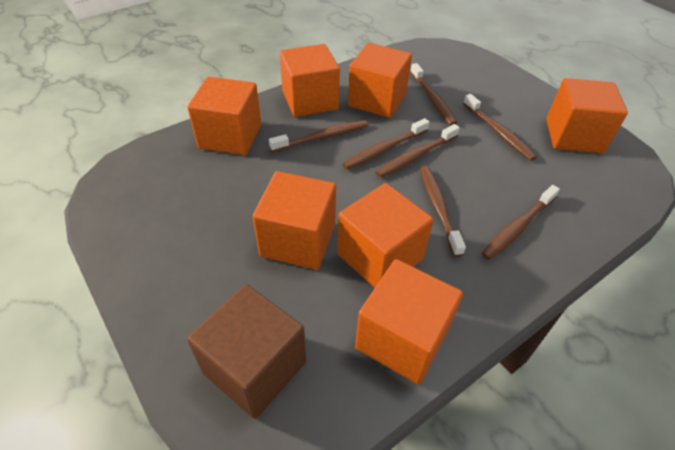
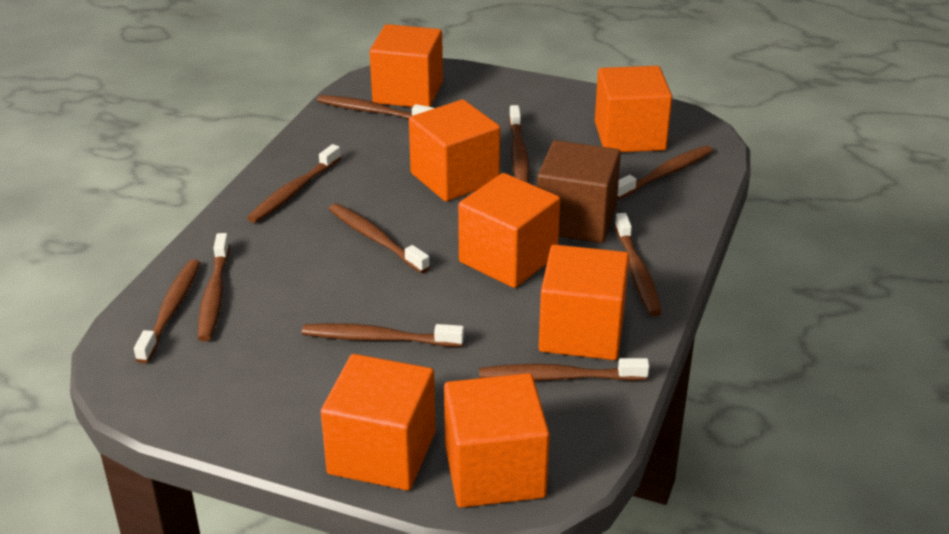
brown toothbrush: 7 -> 10

